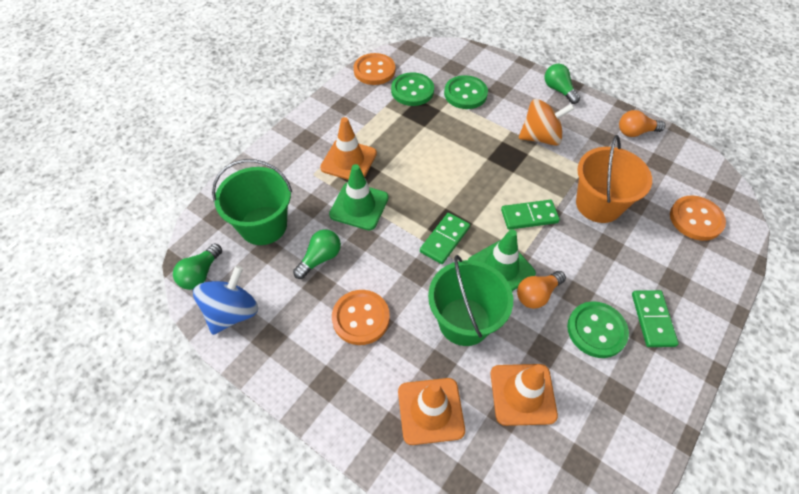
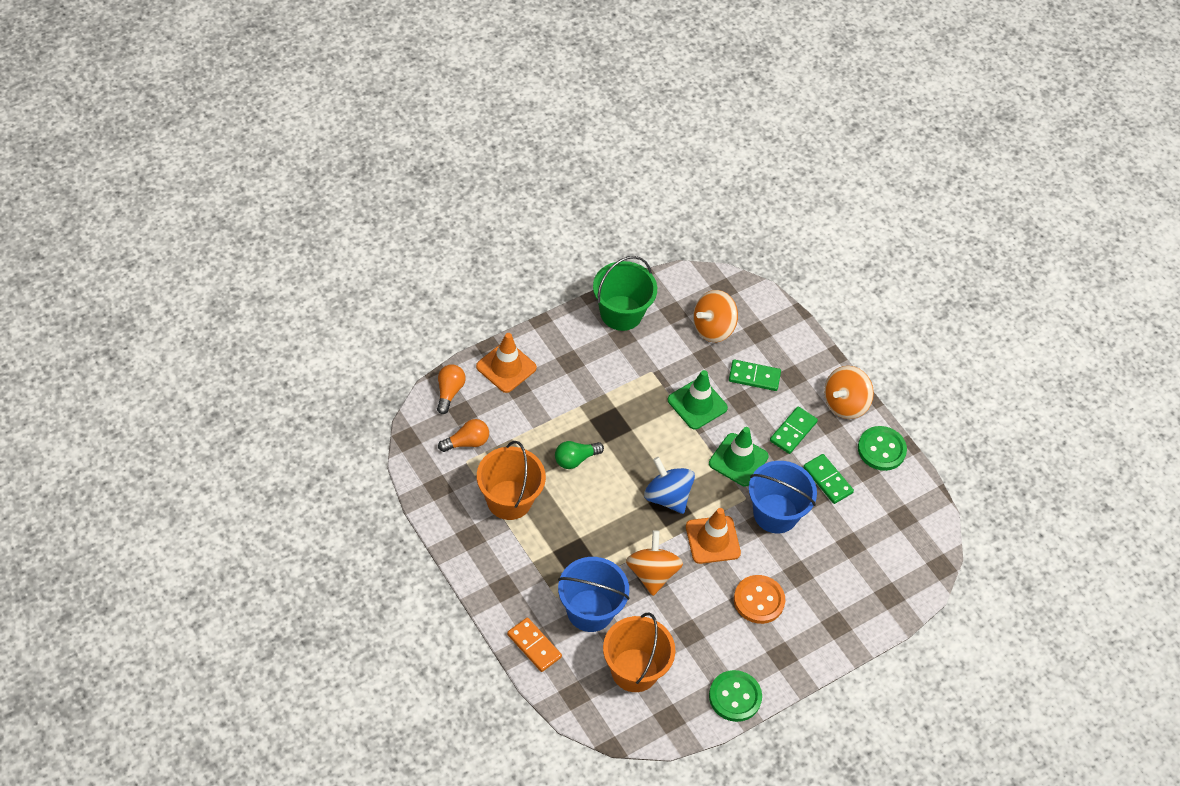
blue bucket: 0 -> 2
green bucket: 2 -> 1
green button: 3 -> 2
green light bulb: 3 -> 1
orange bucket: 1 -> 2
orange button: 3 -> 1
orange domino: 0 -> 1
orange spinning top: 1 -> 3
orange traffic cone: 3 -> 2

